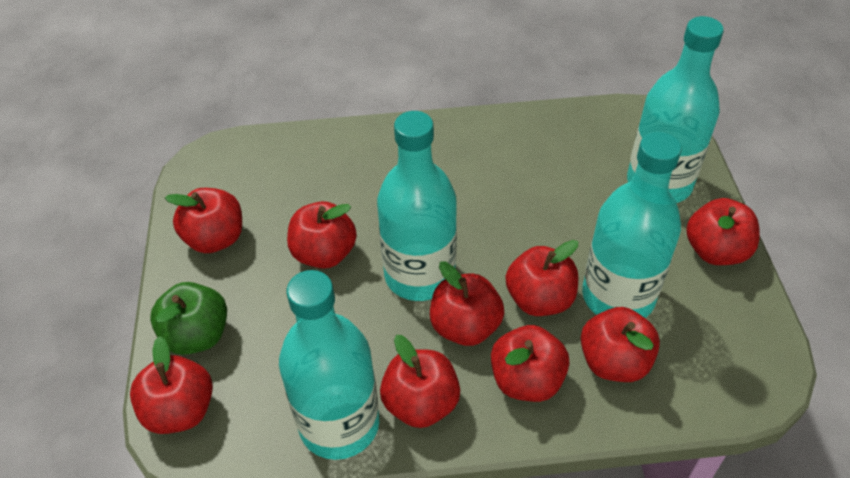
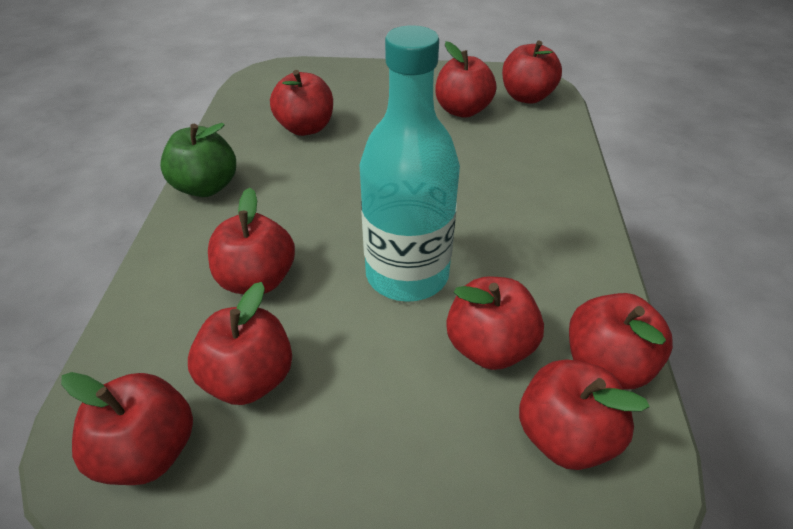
turquoise bottle: 4 -> 1

